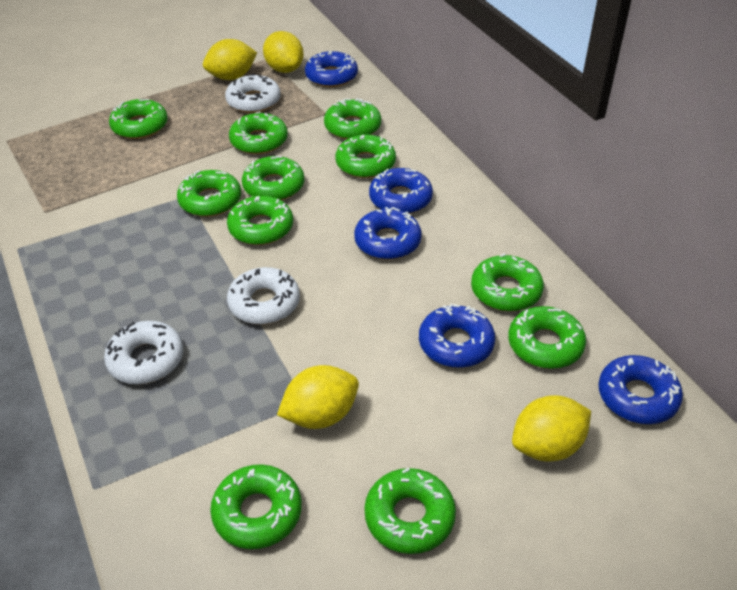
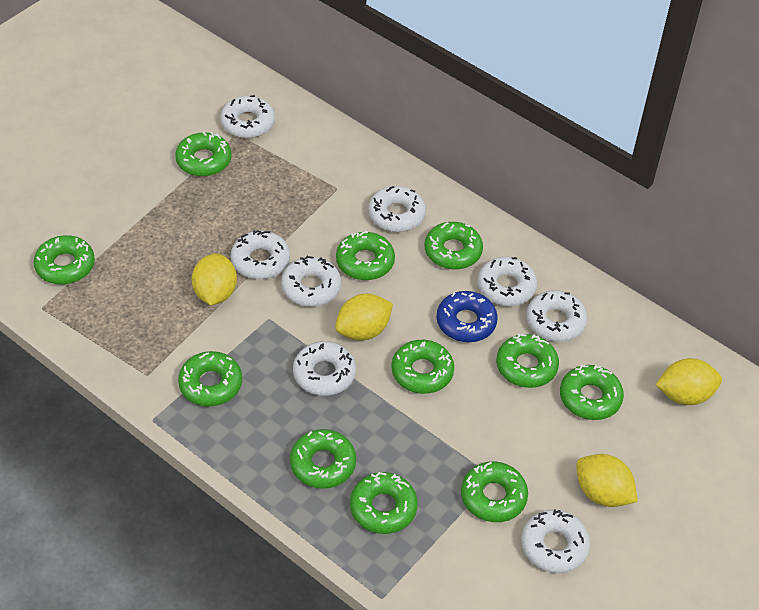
blue donut: 5 -> 1
white donut: 3 -> 8

